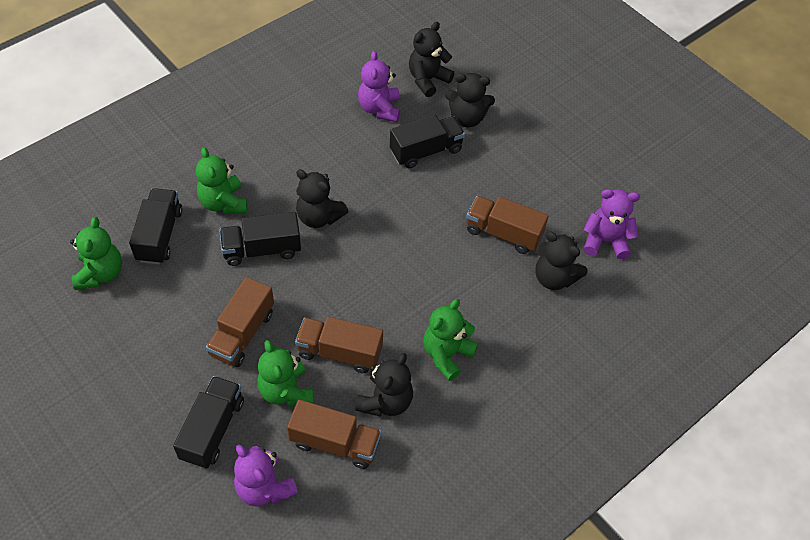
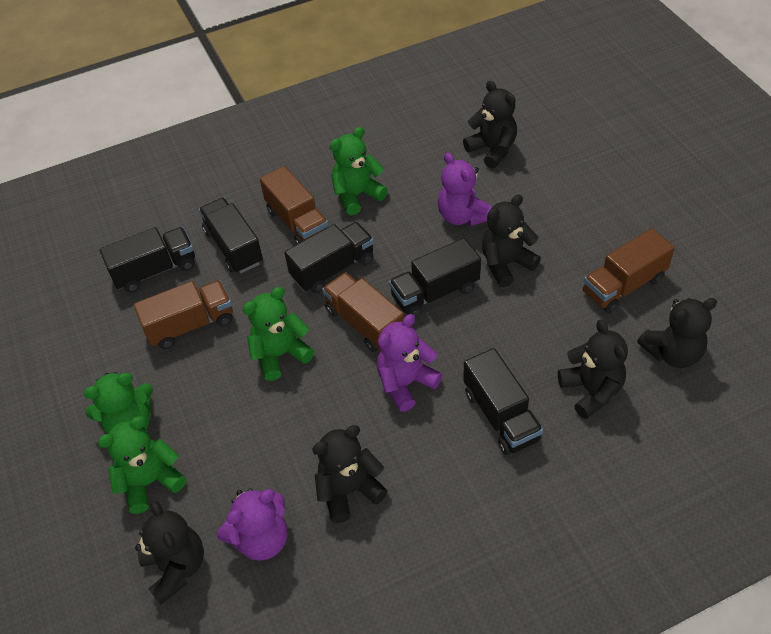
black teddy bear: 5 -> 6
black truck: 4 -> 5

